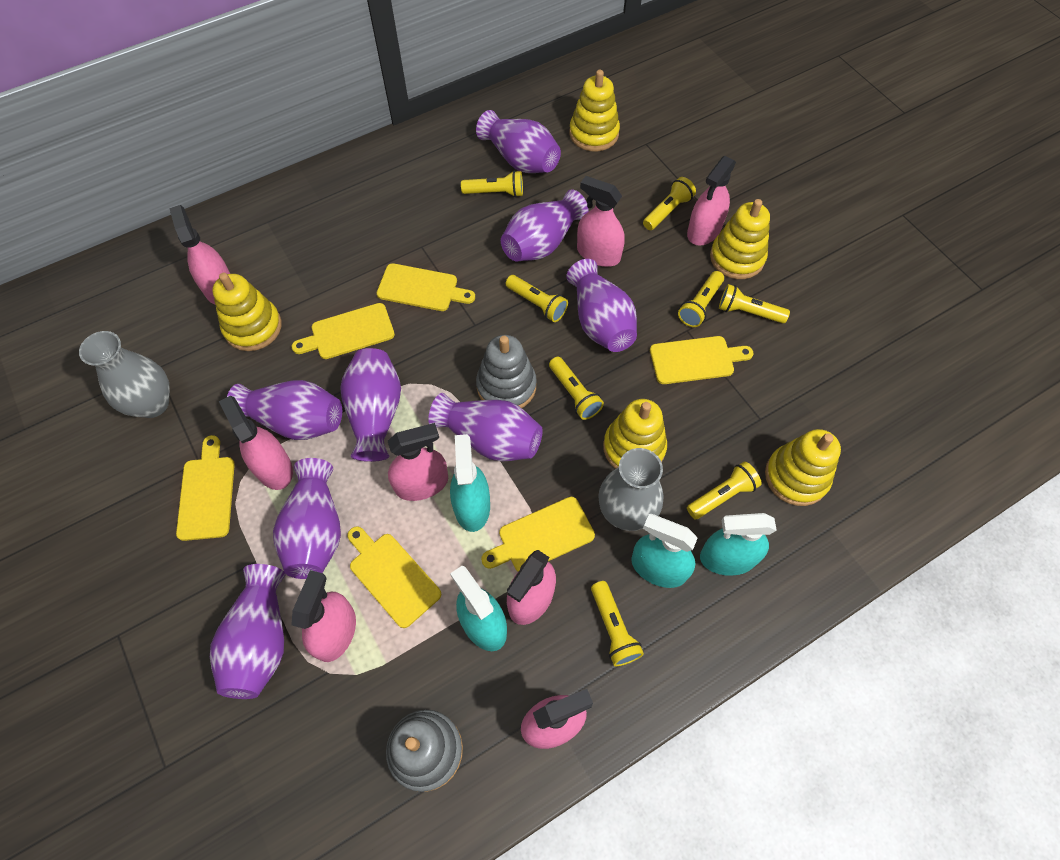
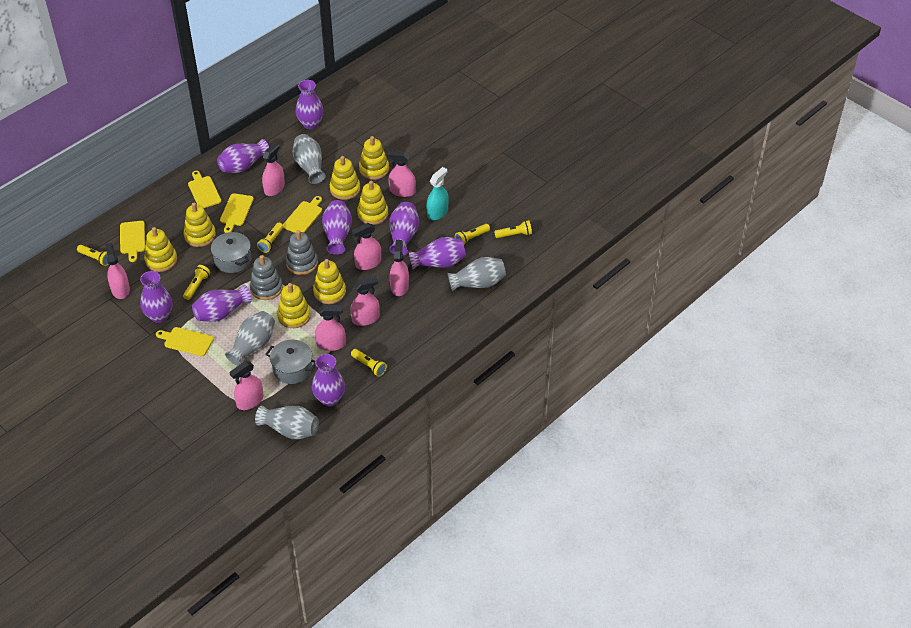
grey pot: 0 -> 2
grey vase: 2 -> 4
turquoise spray bottle: 4 -> 1
yellow cutting board: 6 -> 5
yellow flashlight: 8 -> 6
yellow stacking toy: 5 -> 7

